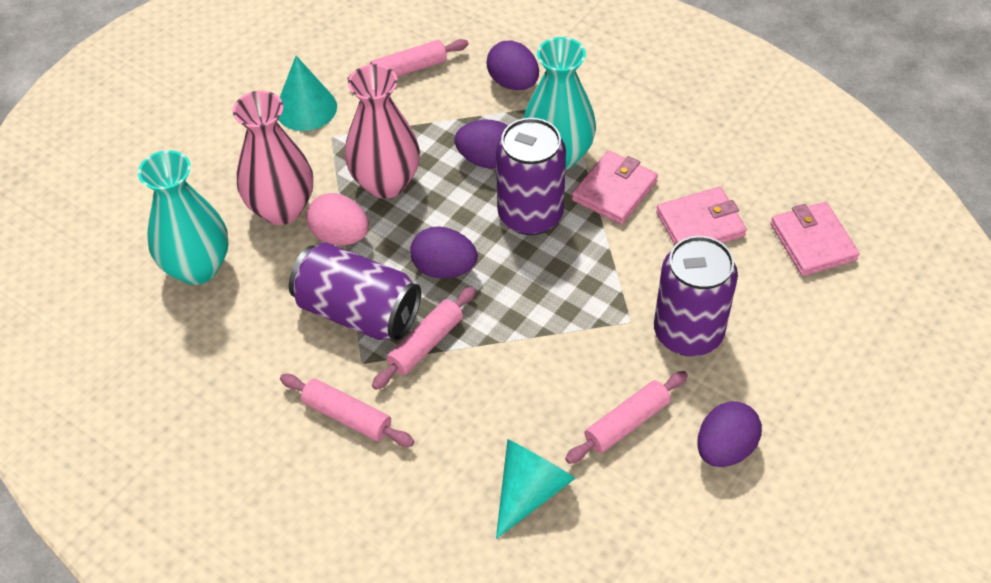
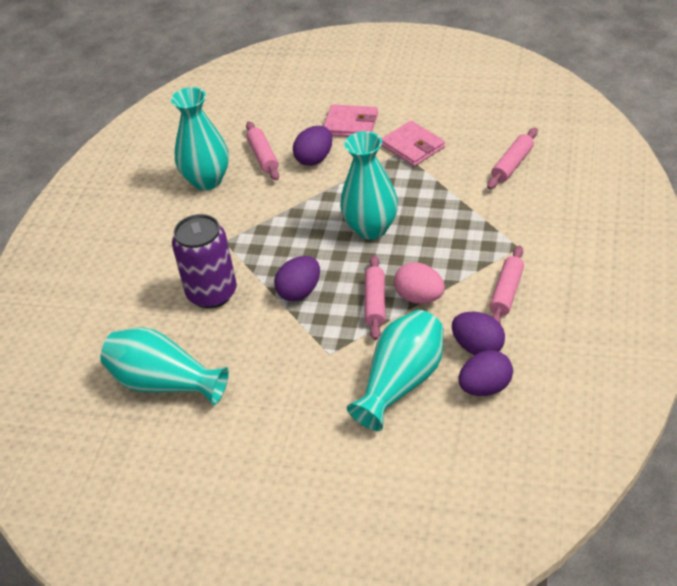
pink vase: 2 -> 0
pink wallet: 3 -> 2
purple can: 3 -> 1
turquoise cone: 2 -> 0
turquoise vase: 2 -> 4

